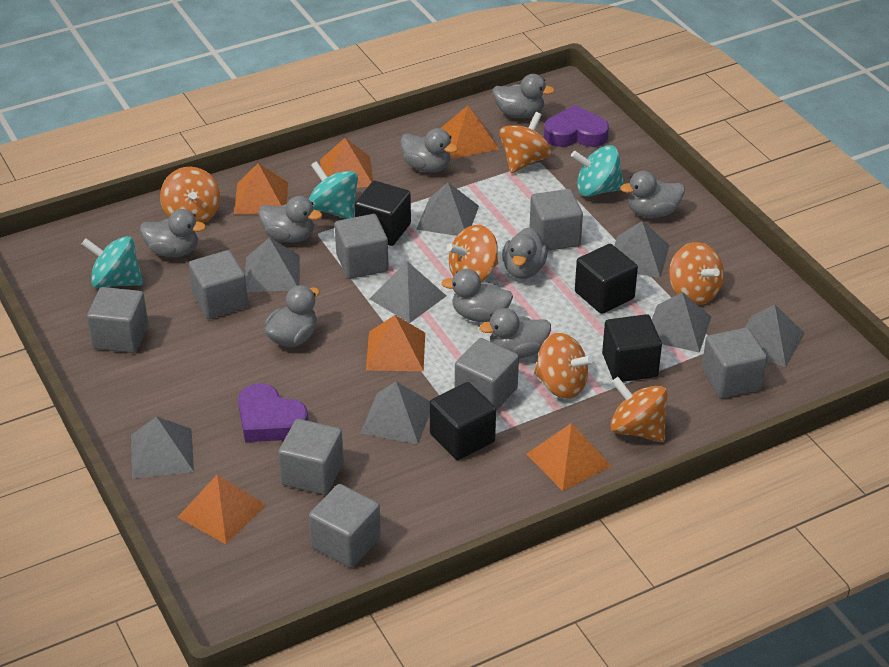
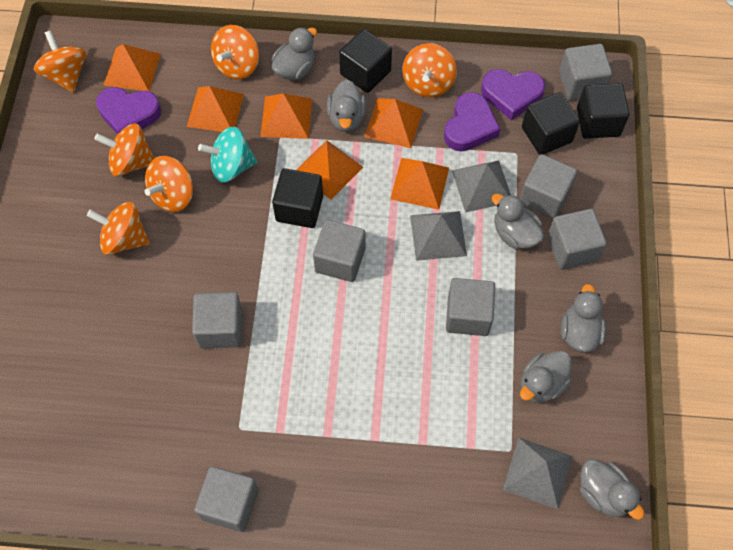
grey cube: 8 -> 7
grey duck: 9 -> 6
grey pyramid: 8 -> 3
purple heart: 2 -> 3
turquoise spinning top: 3 -> 1

